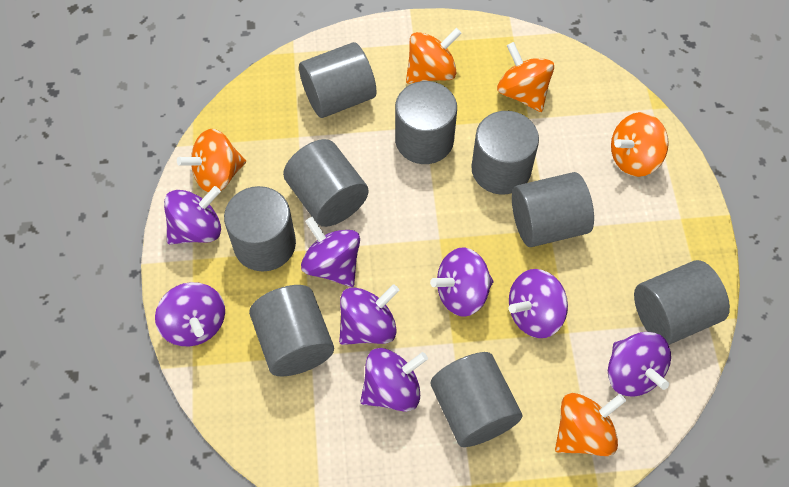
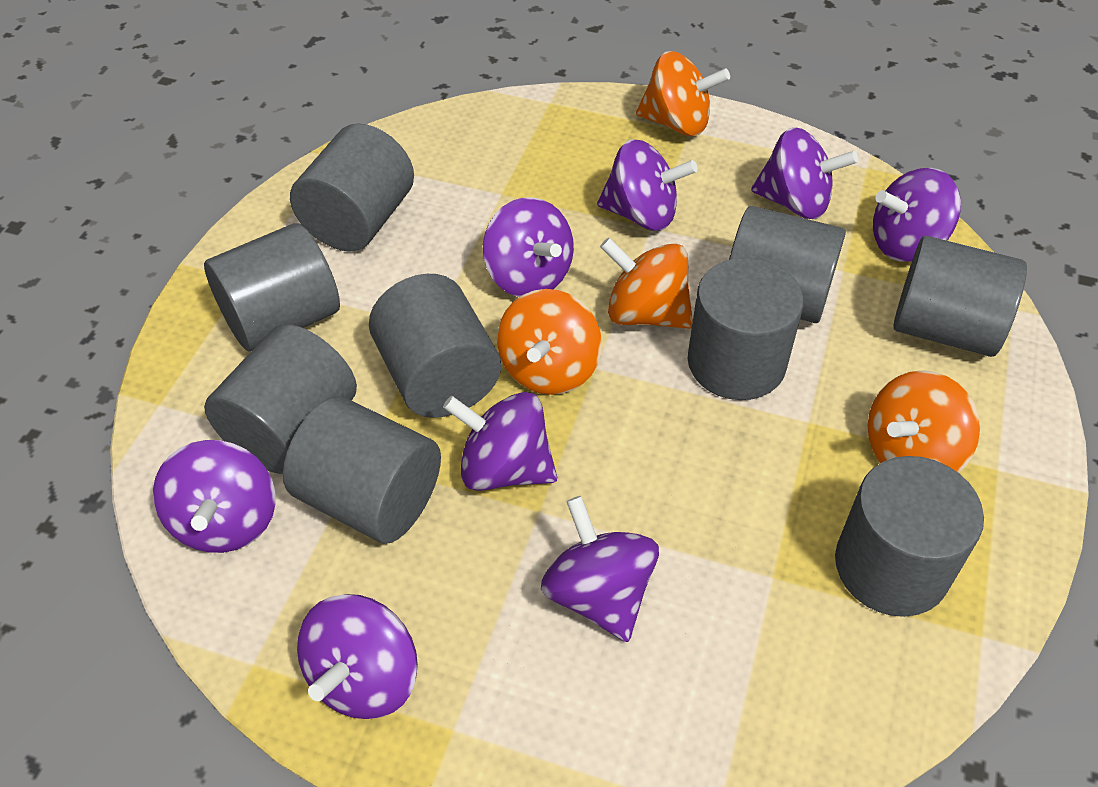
orange spinning top: 5 -> 4

